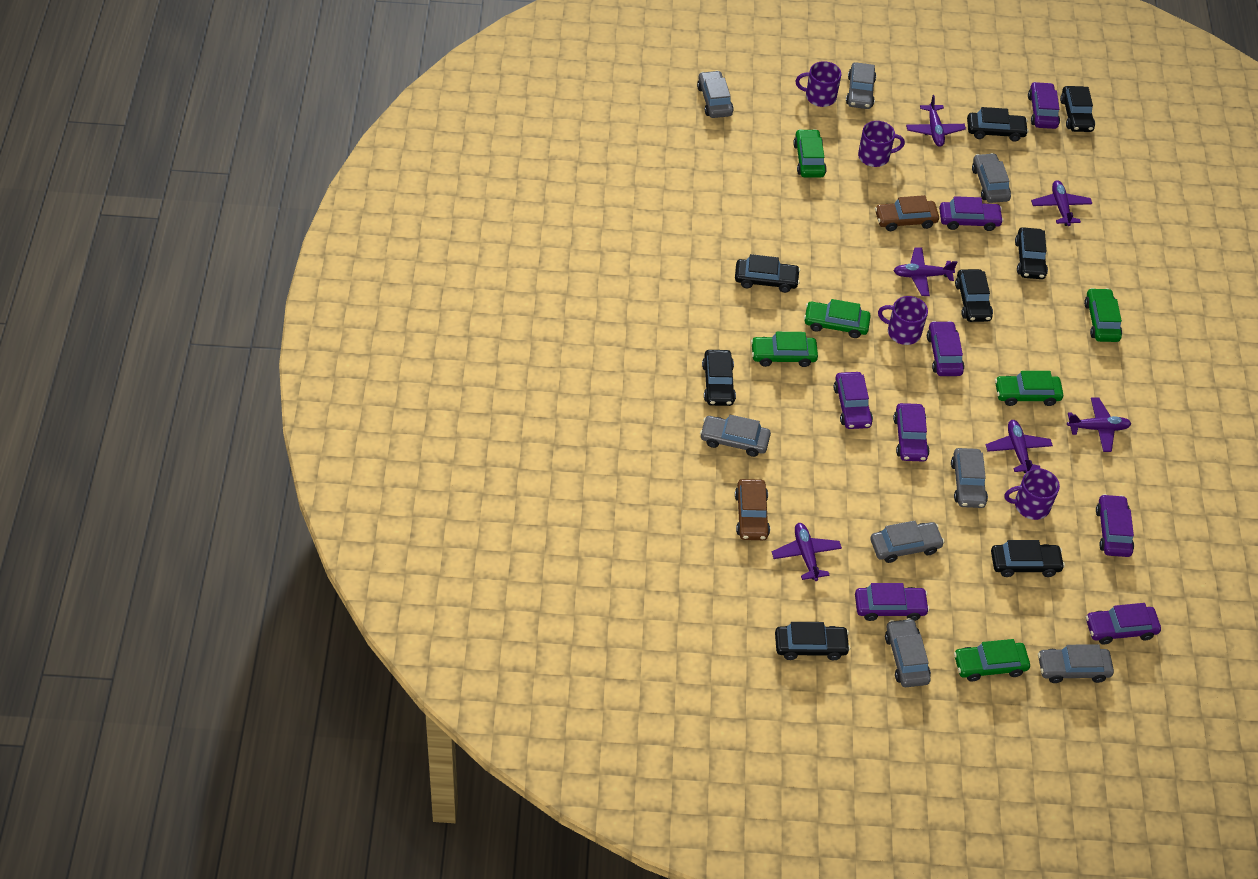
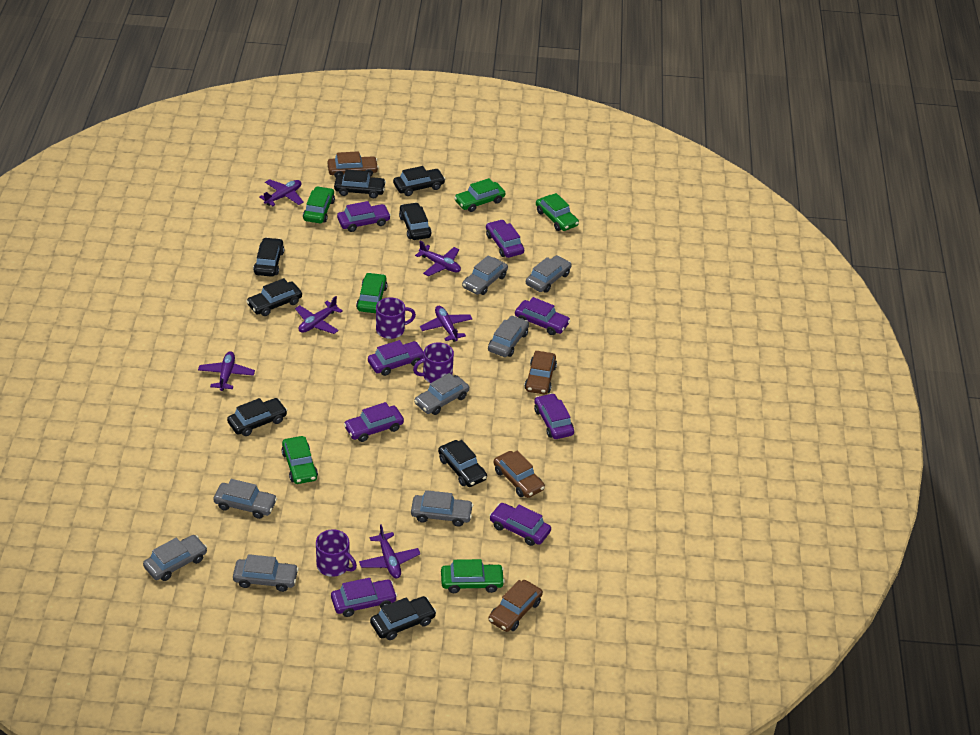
brown car: 2 -> 4
purple mug: 4 -> 3

